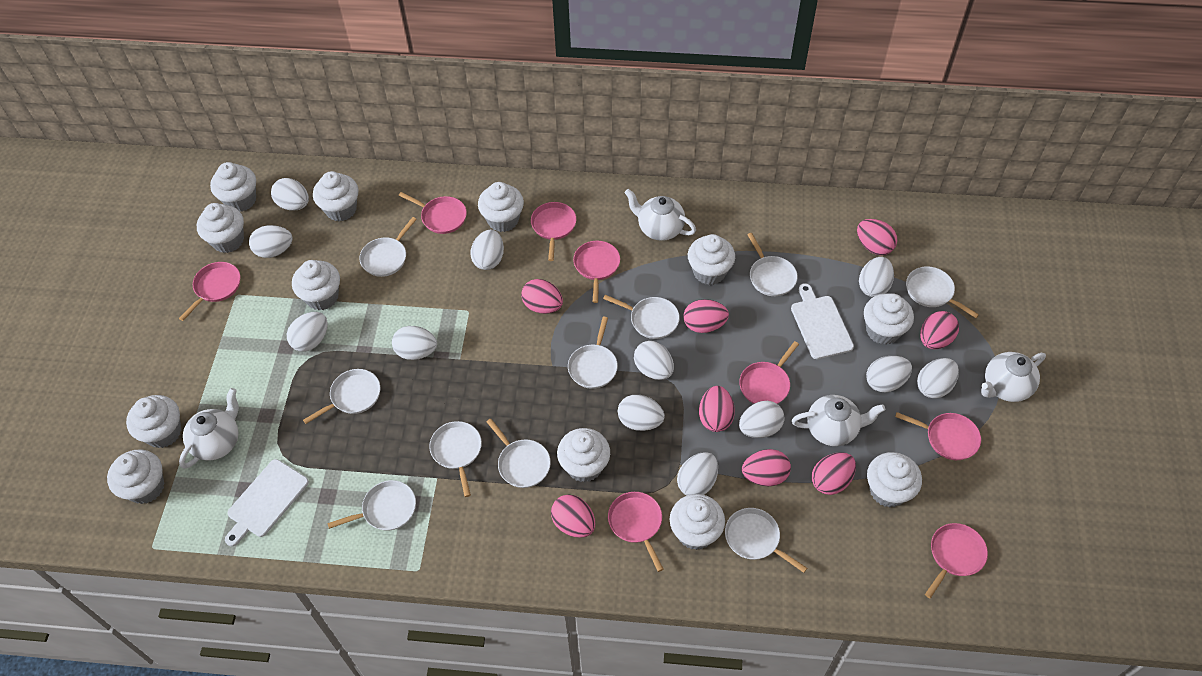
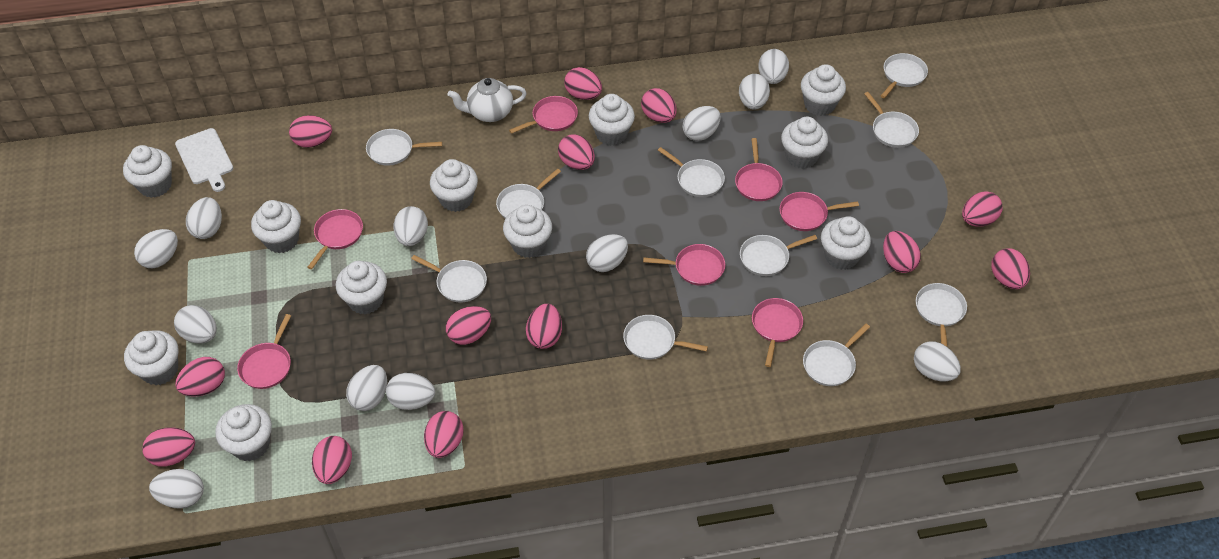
pink egg: 8 -> 13
pink pan: 8 -> 7
white cupcake: 12 -> 11
white cutting board: 2 -> 1
white teapot: 4 -> 1

